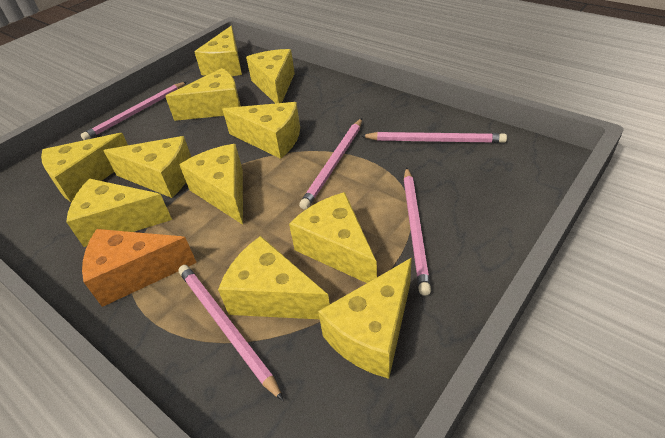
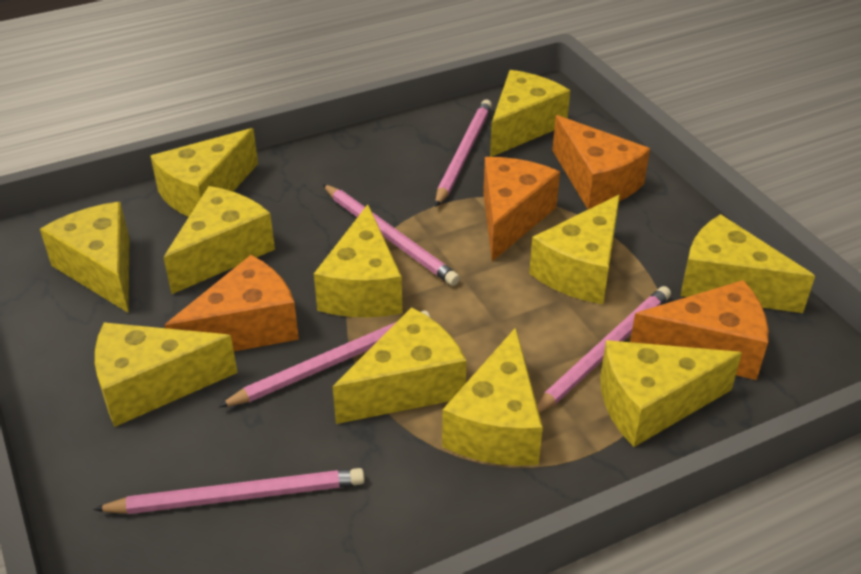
orange cheese: 1 -> 4

